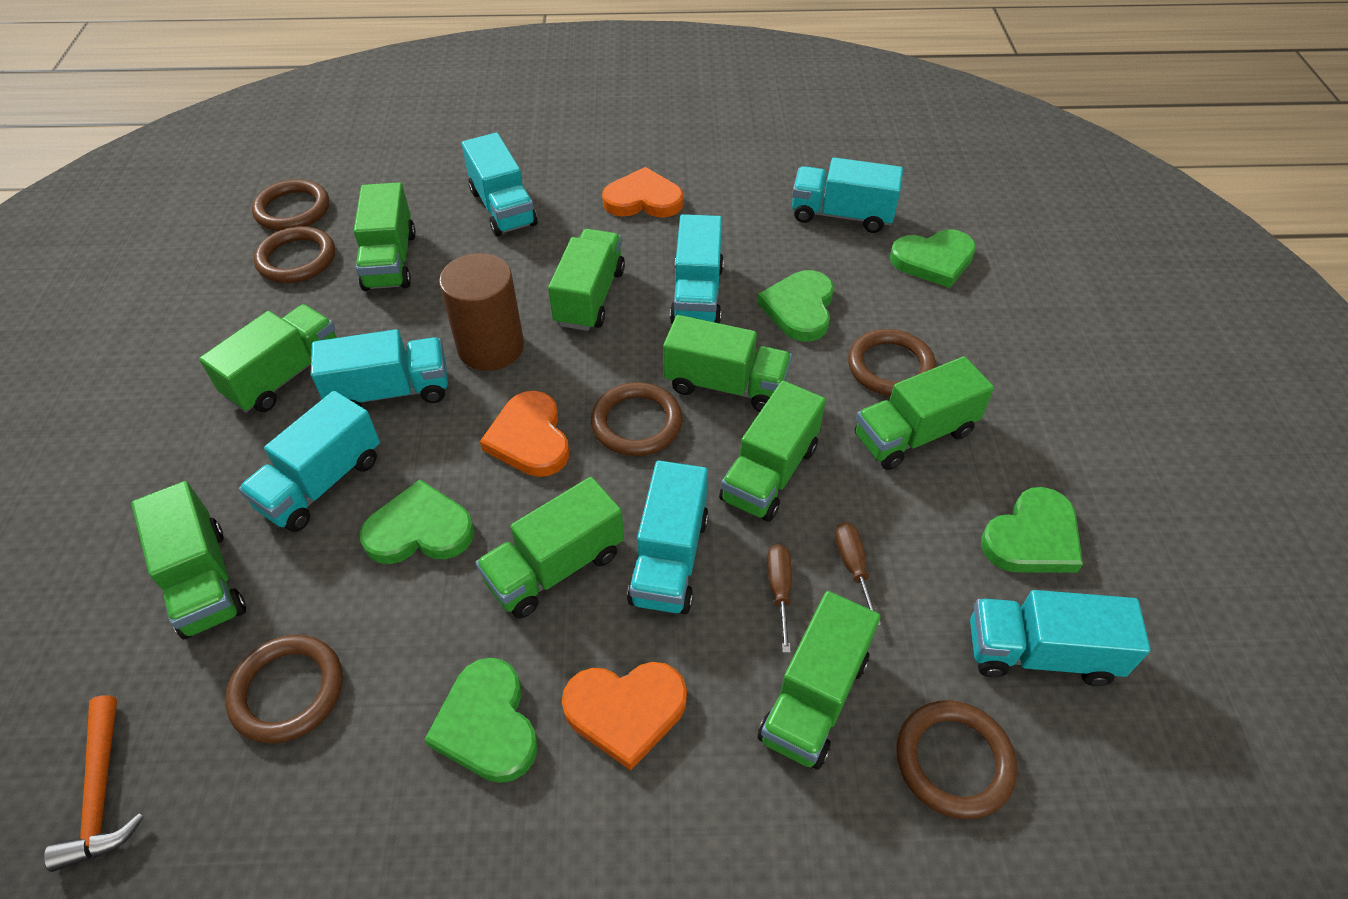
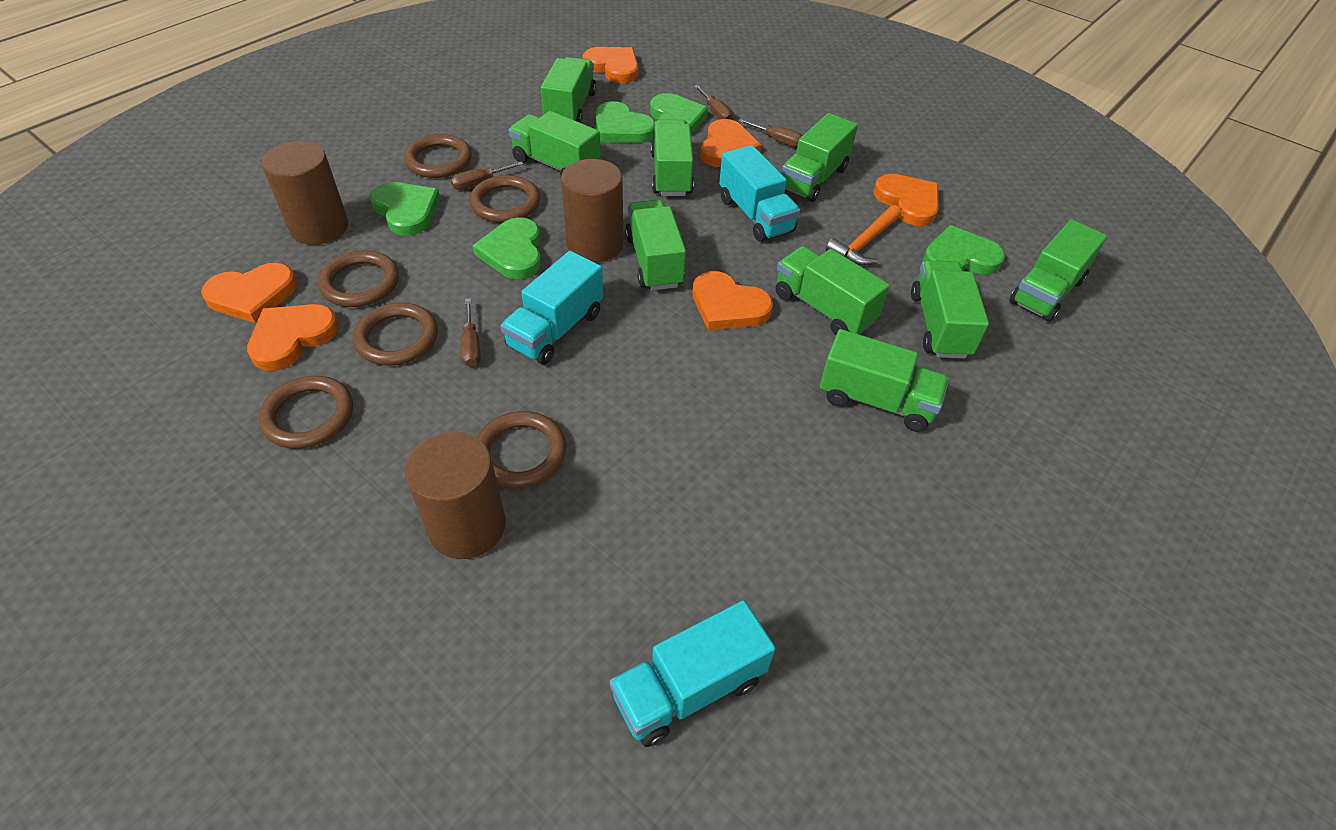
brown cylinder: 1 -> 3
brown screwdriver: 2 -> 4
orange heart: 3 -> 6
turquoise truck: 7 -> 3

